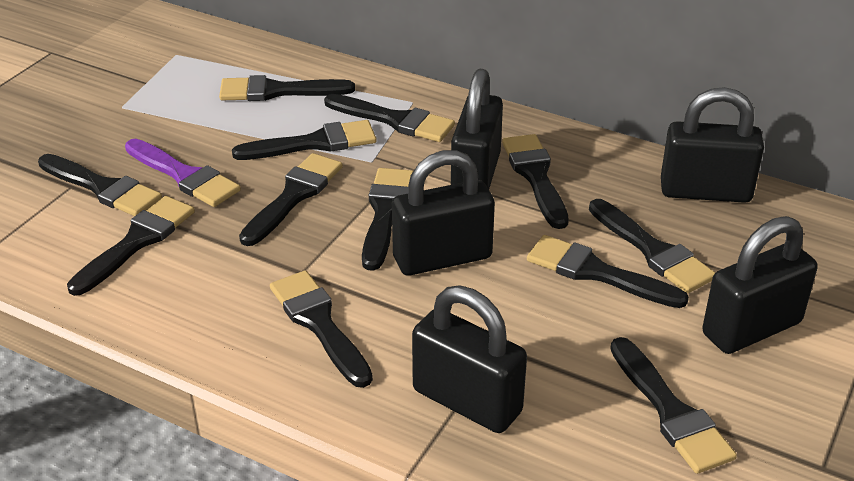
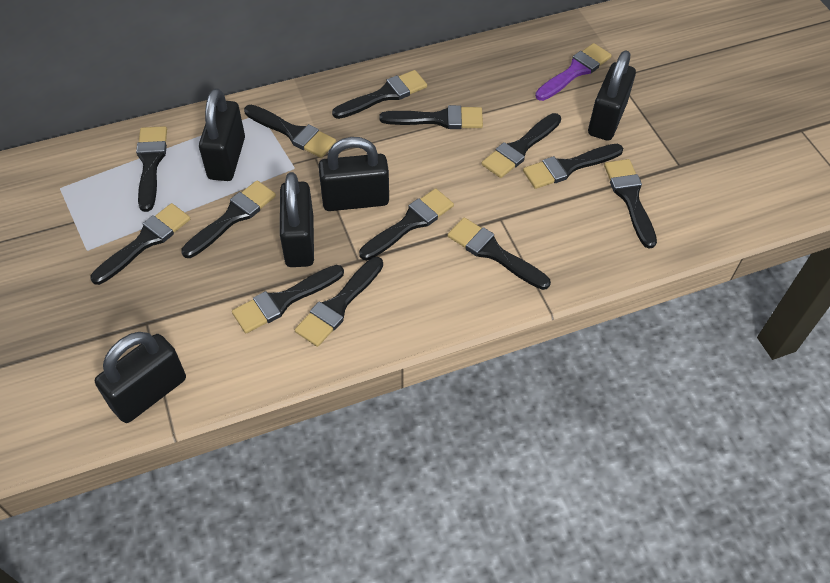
black brush: 12 -> 13

